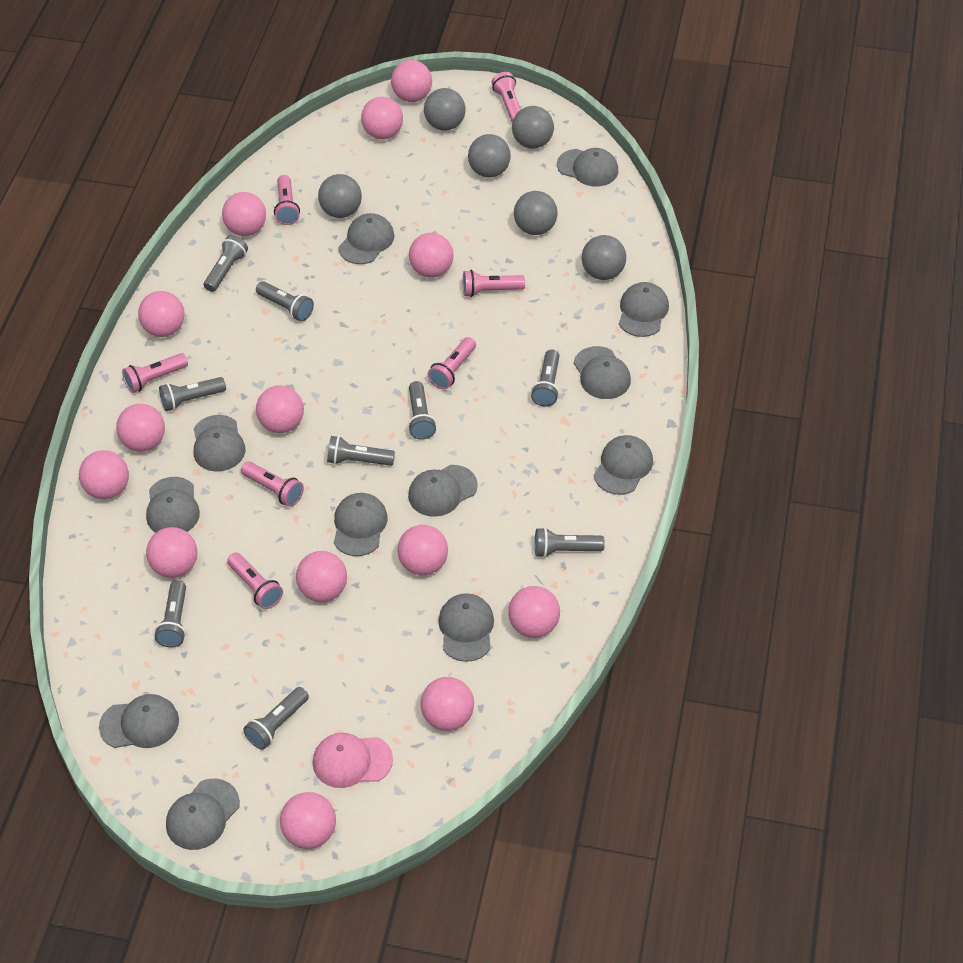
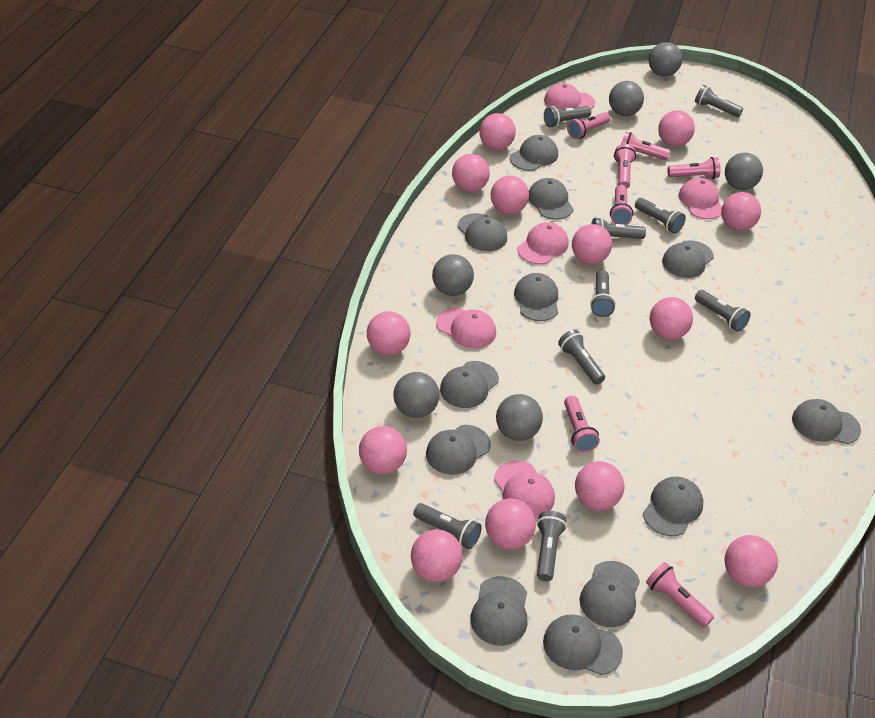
pink ball: 14 -> 13
pink cap: 1 -> 5

